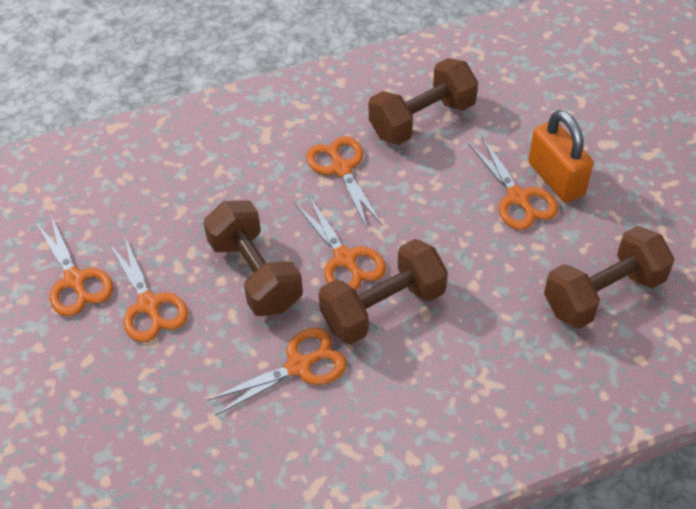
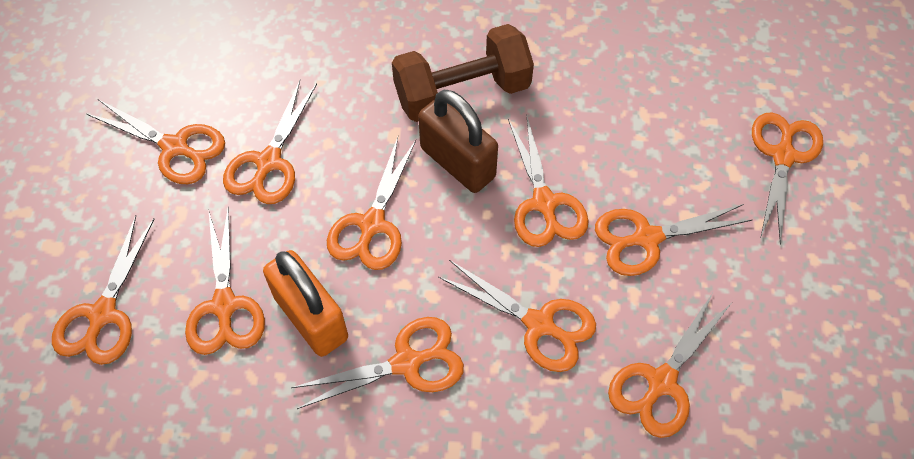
brown dumbbell: 4 -> 1
brown padlock: 0 -> 1
orange scissors: 6 -> 11

